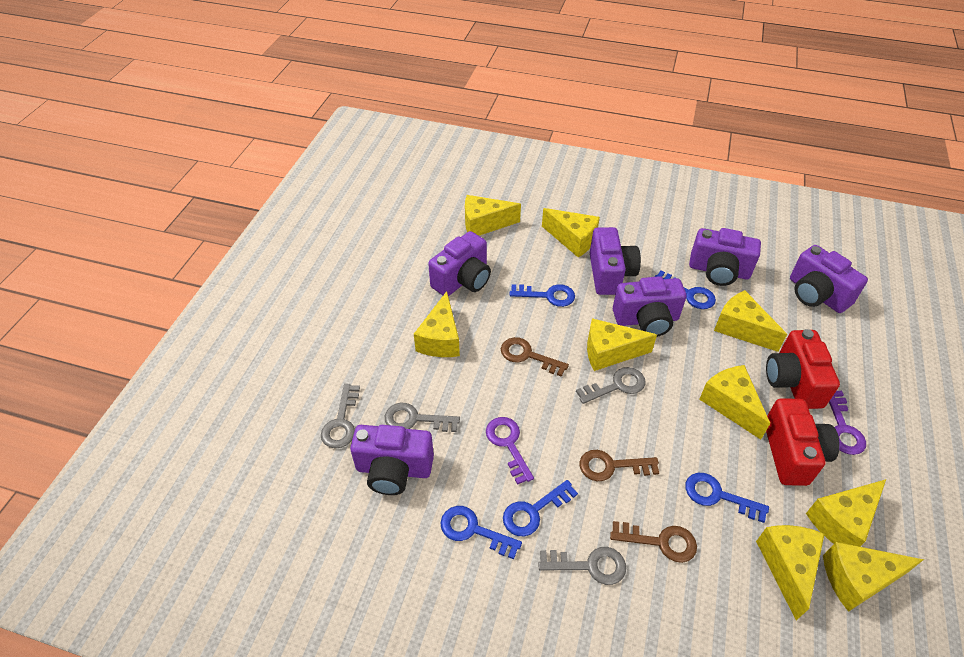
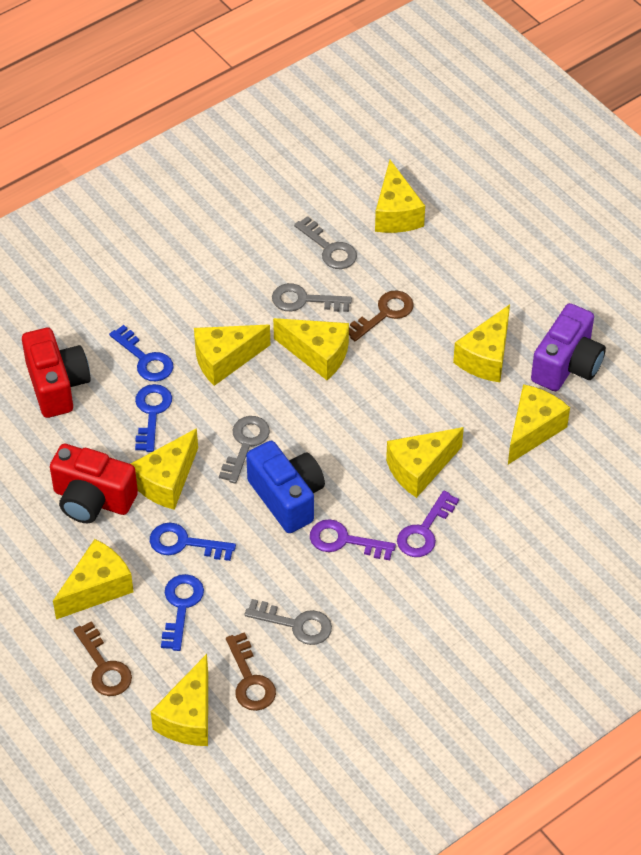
blue camera: 0 -> 1
blue key: 5 -> 4
purple camera: 6 -> 1

